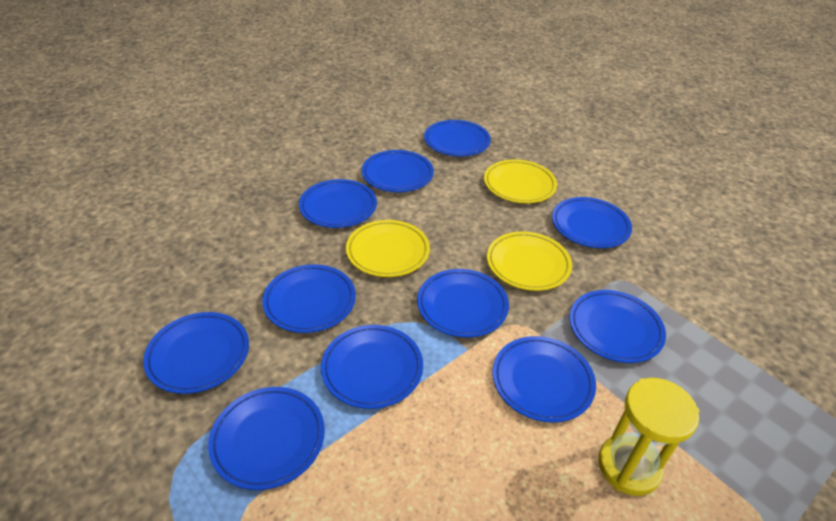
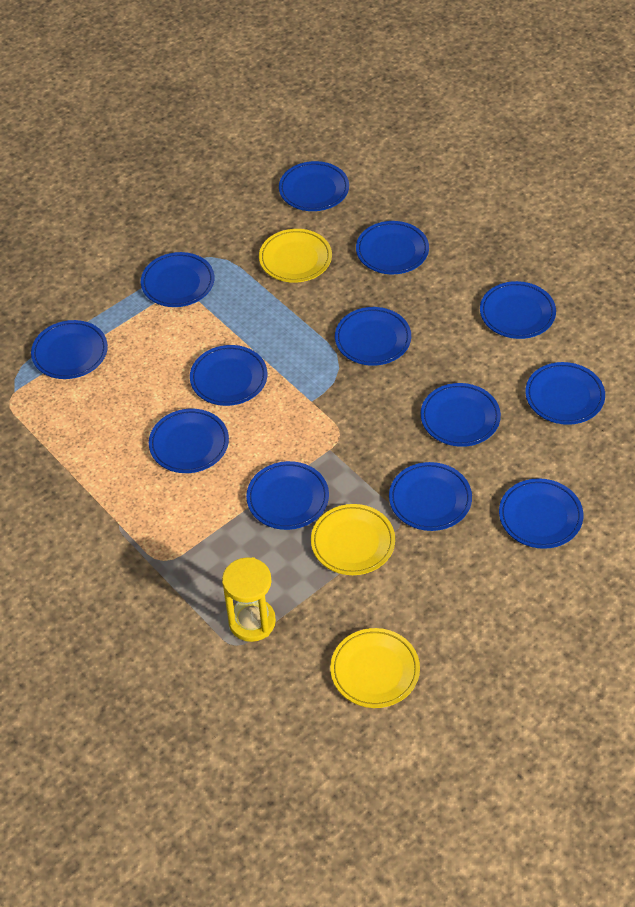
blue plate: 11 -> 13

